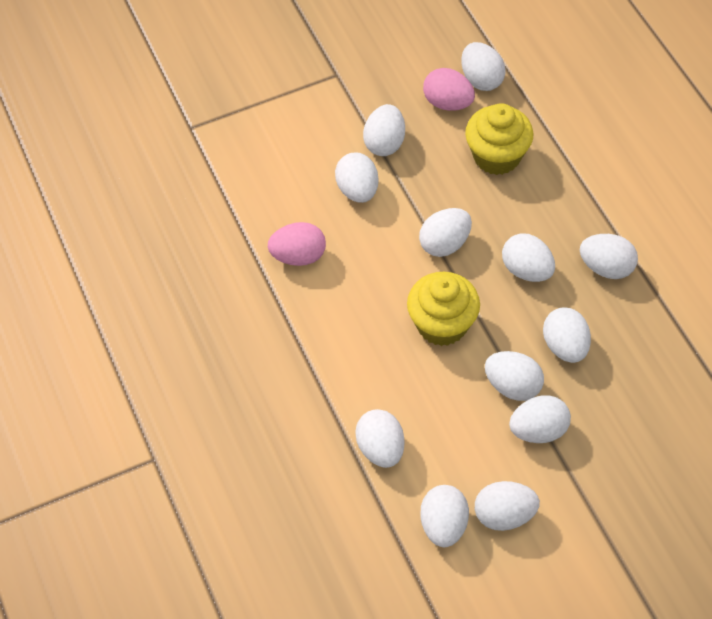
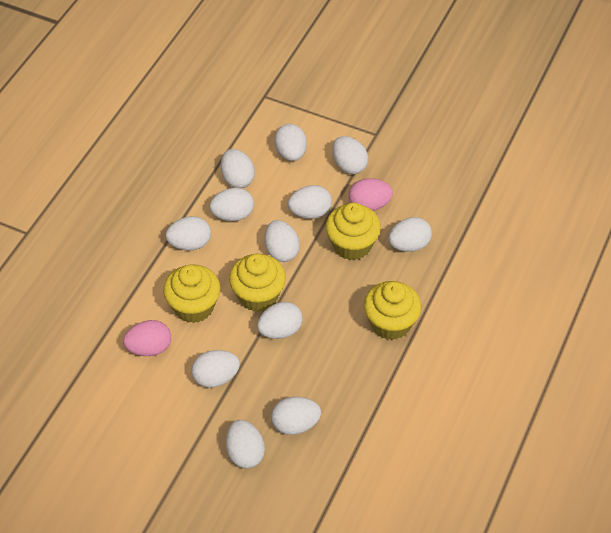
yellow cupcake: 2 -> 4

